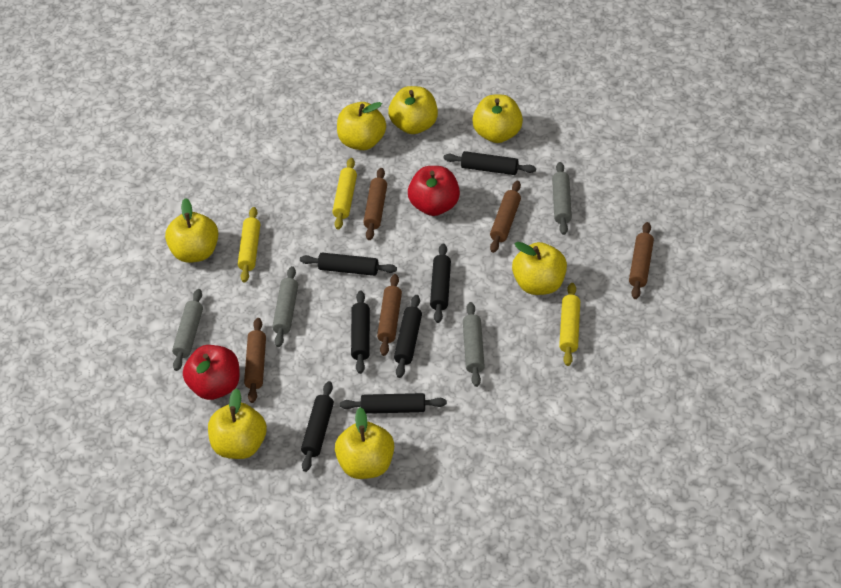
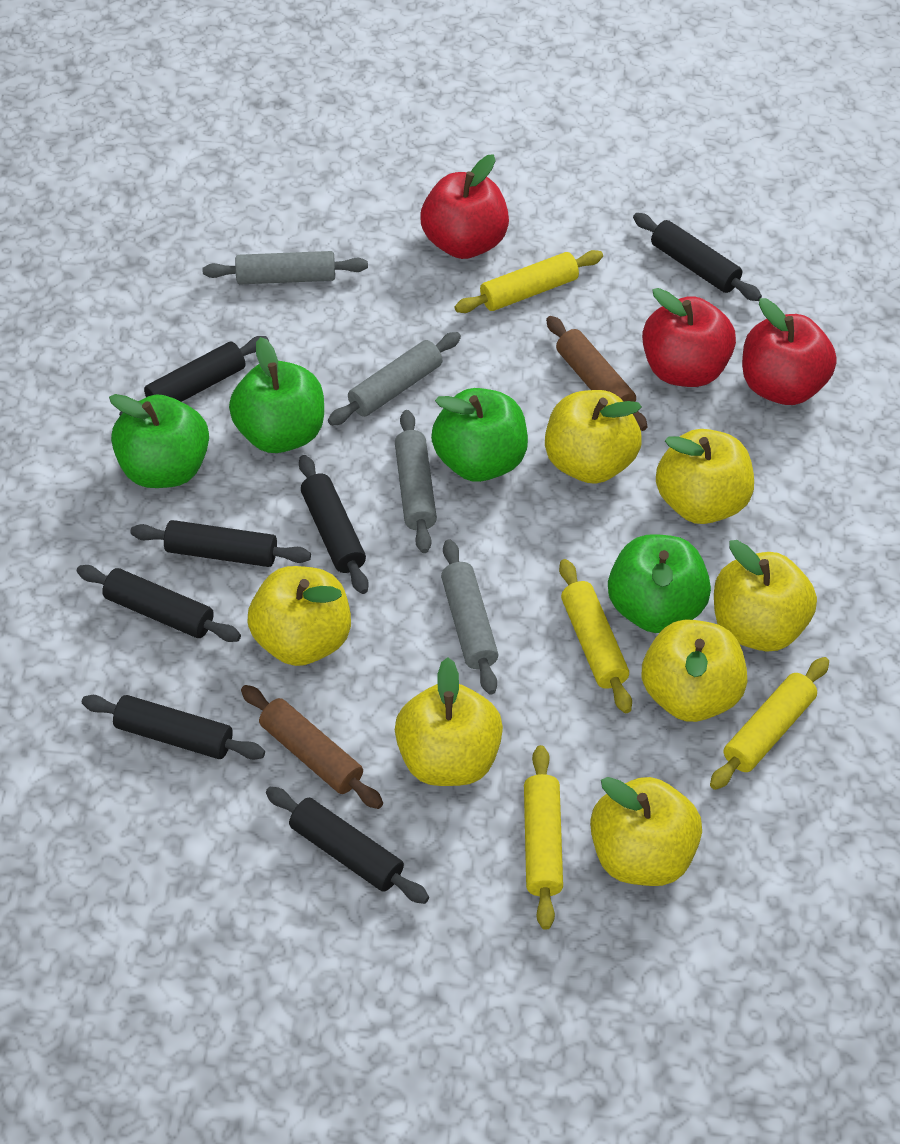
brown rolling pin: 5 -> 2
green apple: 0 -> 4
red apple: 2 -> 3
yellow rolling pin: 3 -> 4

